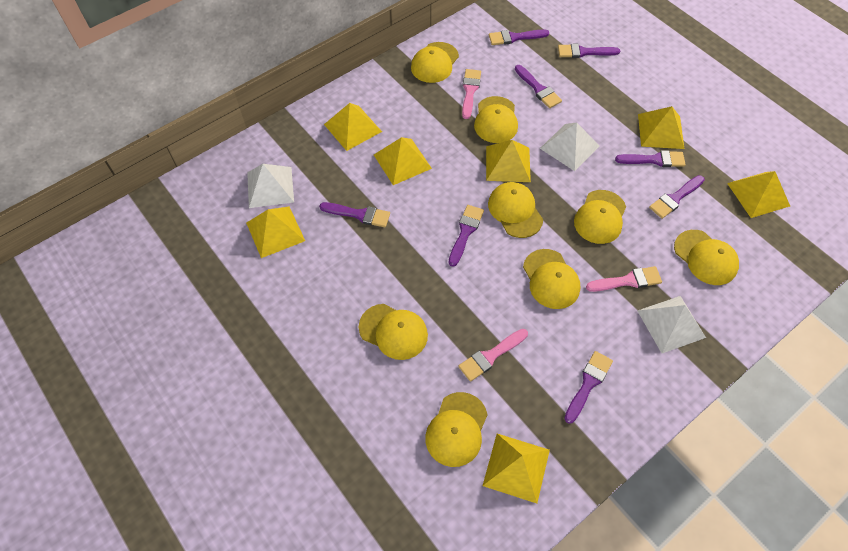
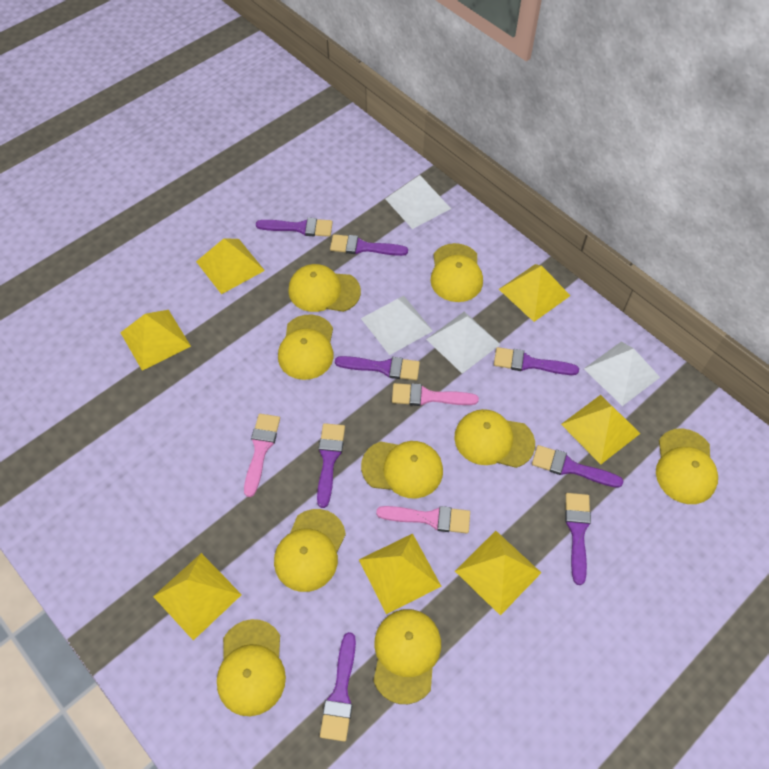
white pyramid: 3 -> 4
yellow cap: 8 -> 9

